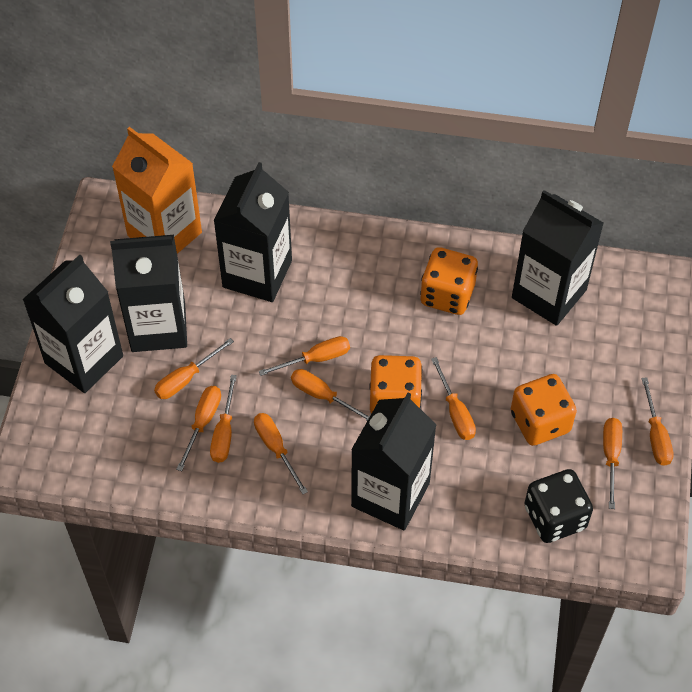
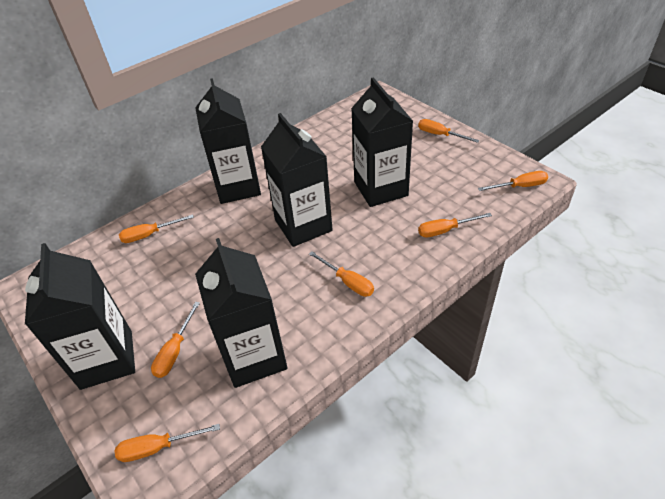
black dice: 1 -> 0
orange carton: 1 -> 0
orange dice: 3 -> 0
orange screwdriver: 9 -> 7

